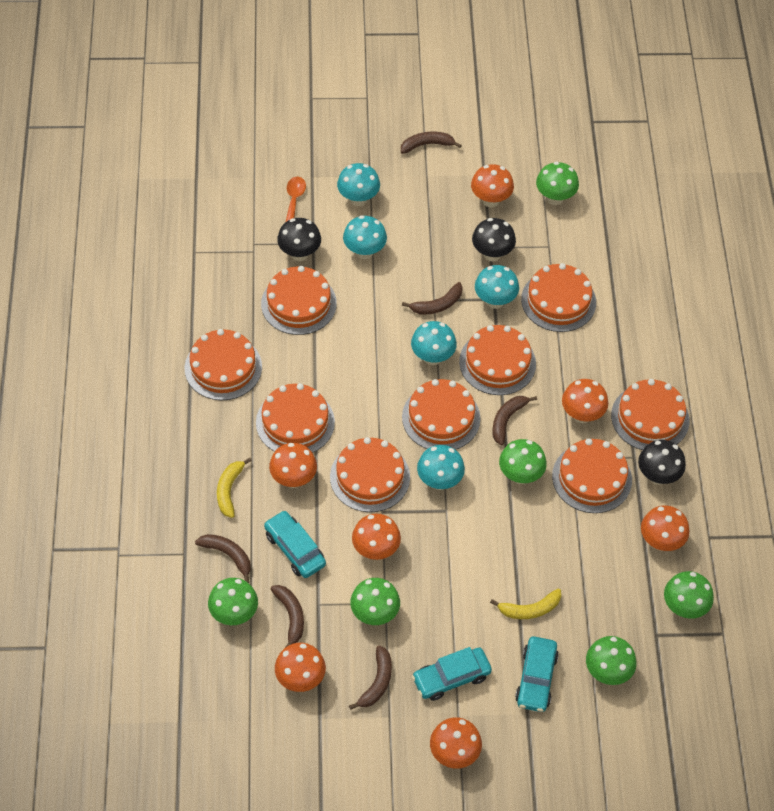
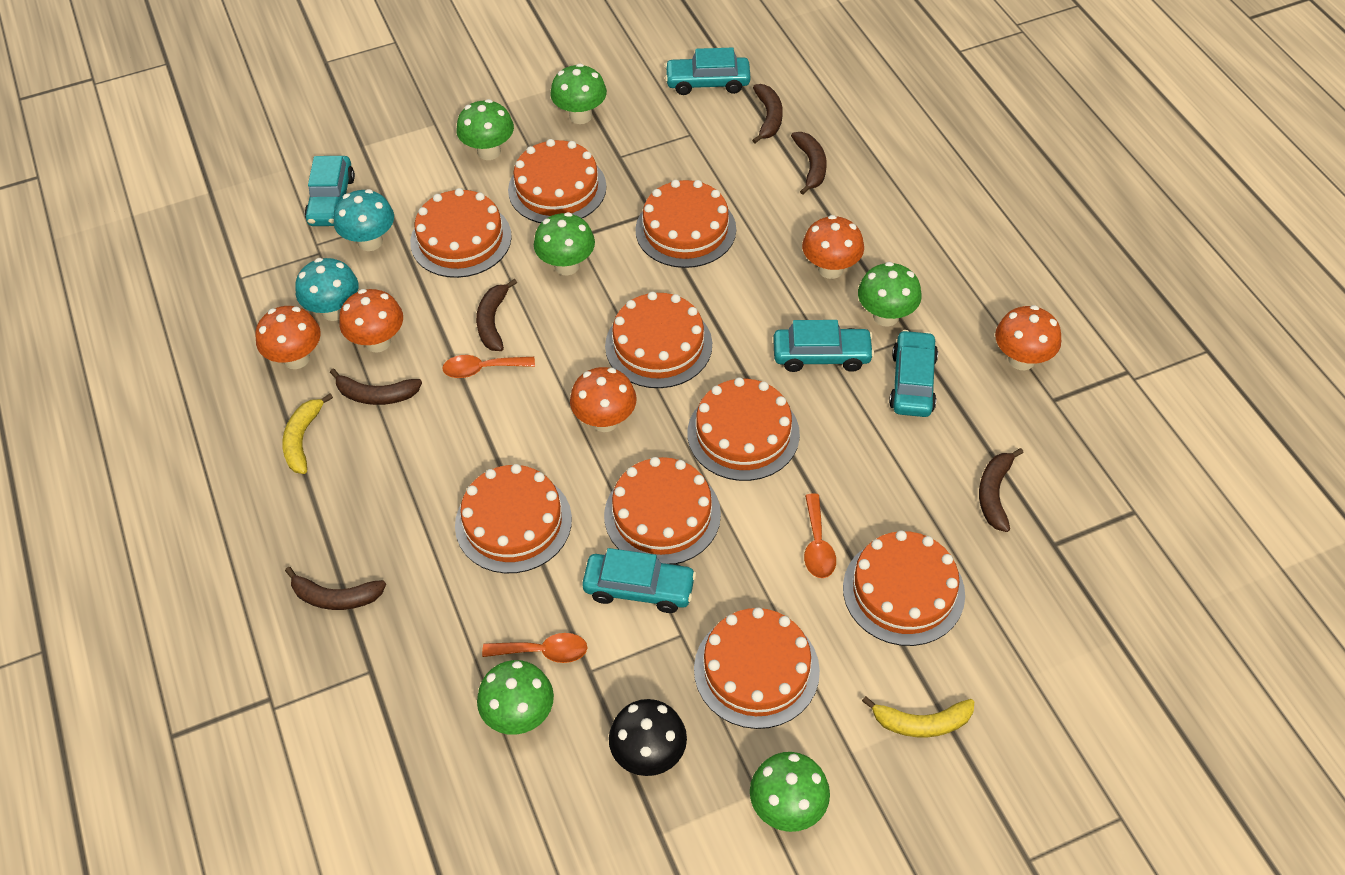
black mushroom: 3 -> 1
orange mushroom: 7 -> 5
orange spoon: 1 -> 3
turquoise car: 3 -> 5
turquoise mushroom: 5 -> 2

